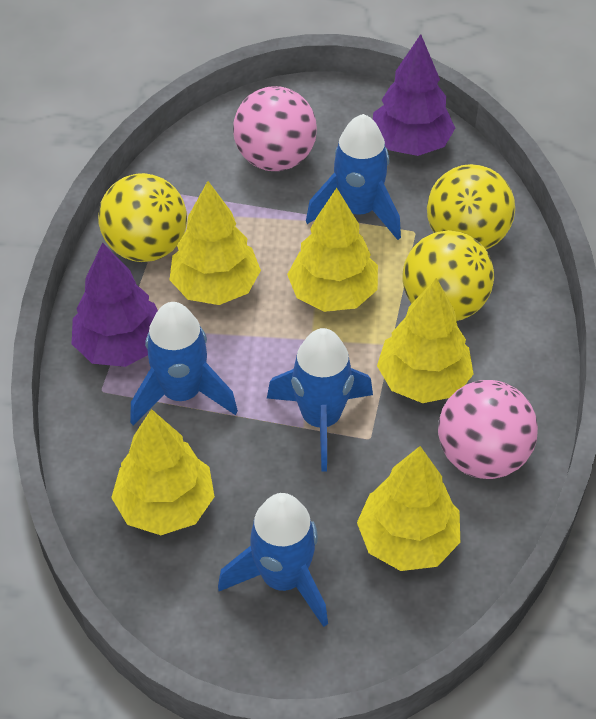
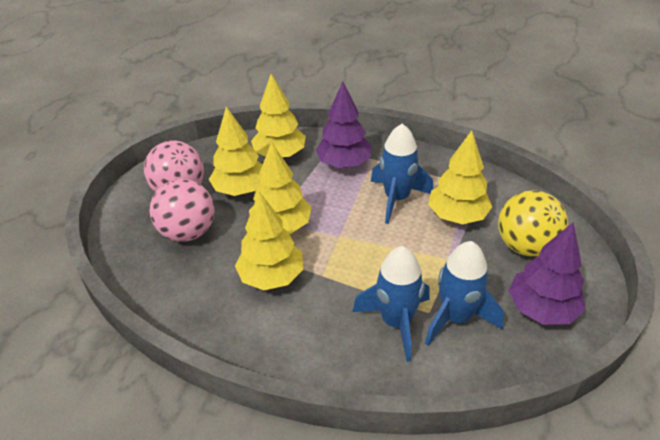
blue rocket: 4 -> 3
yellow ball: 3 -> 1

